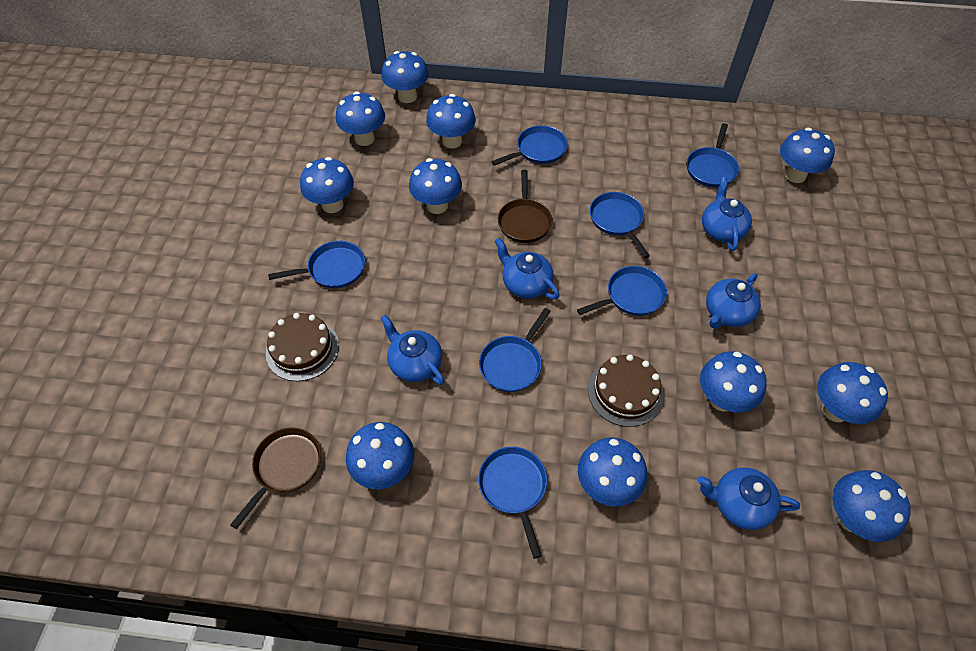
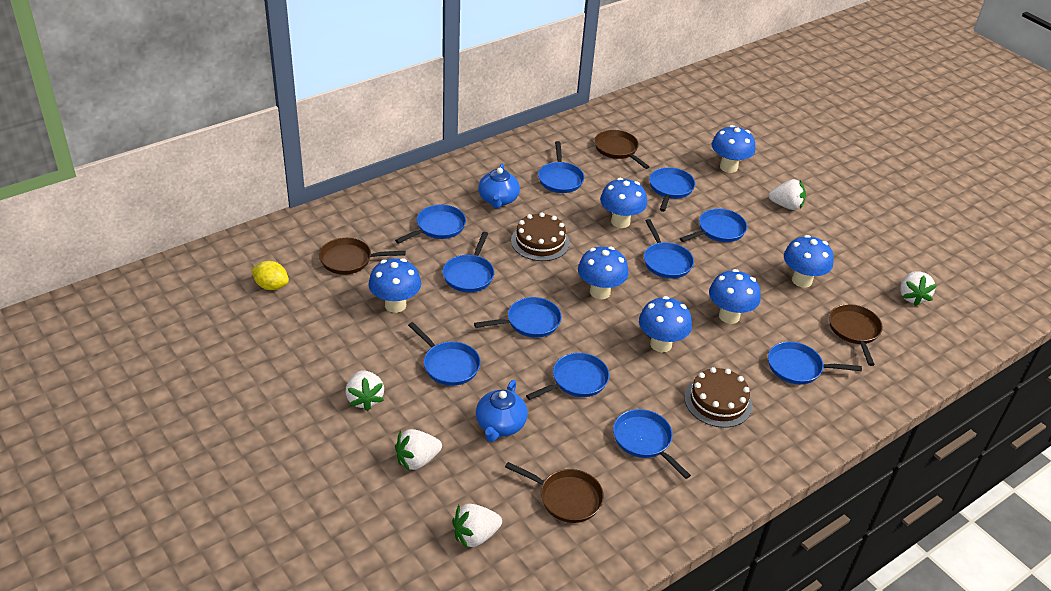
blue mushroom: 11 -> 7
blue pan: 7 -> 11
blue teapot: 5 -> 2
brown pan: 2 -> 4
white strawberry: 0 -> 5
yellow lemon: 0 -> 1

